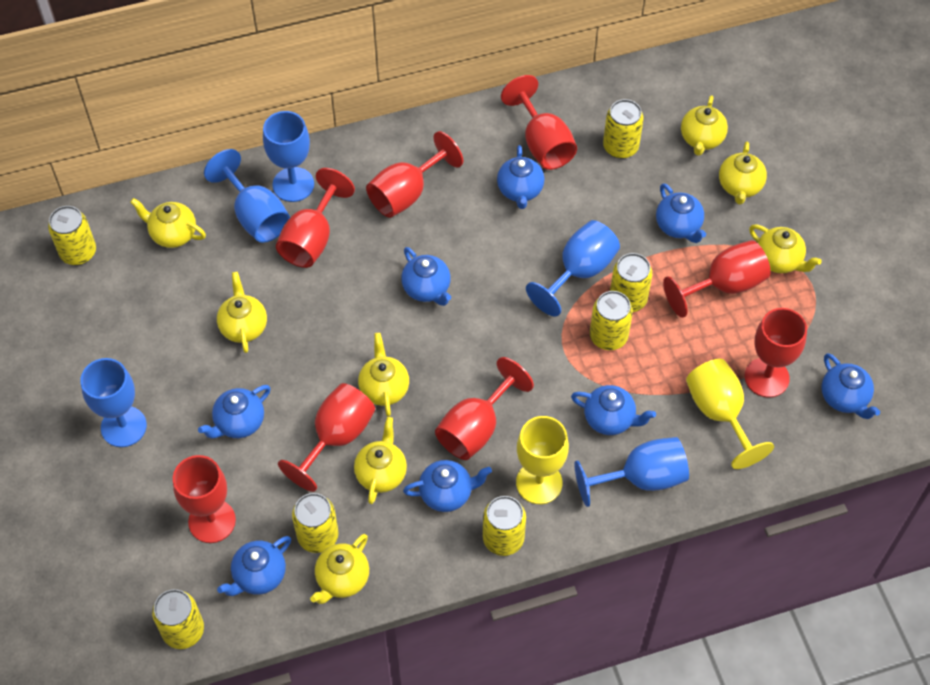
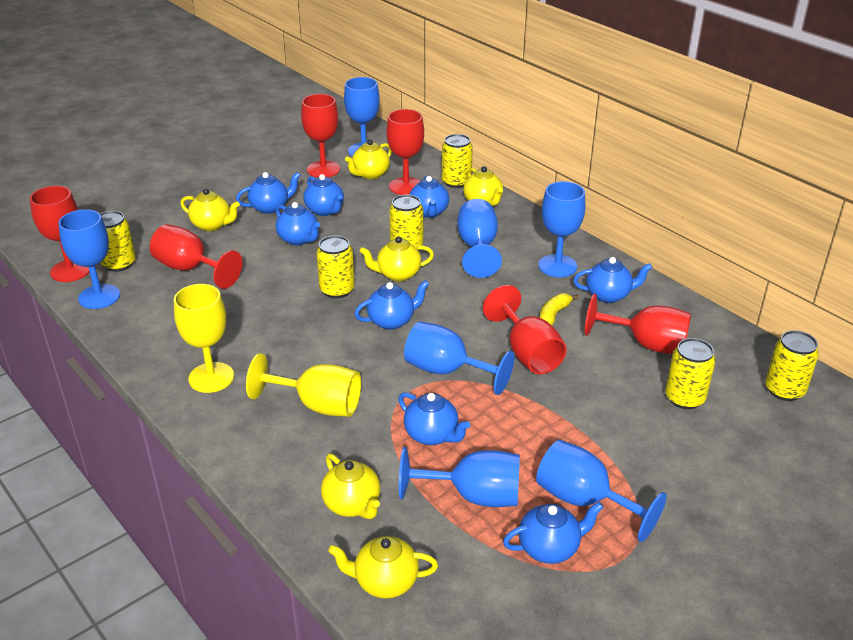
blue goblet: 5 -> 7
red goblet: 8 -> 6
yellow banana: 0 -> 1
yellow can: 7 -> 6
yellow teapot: 8 -> 6

